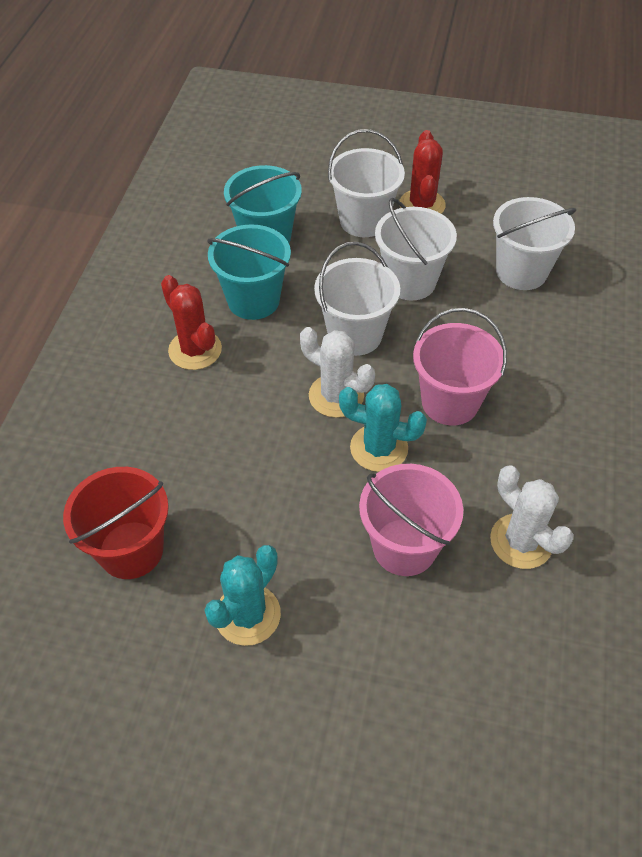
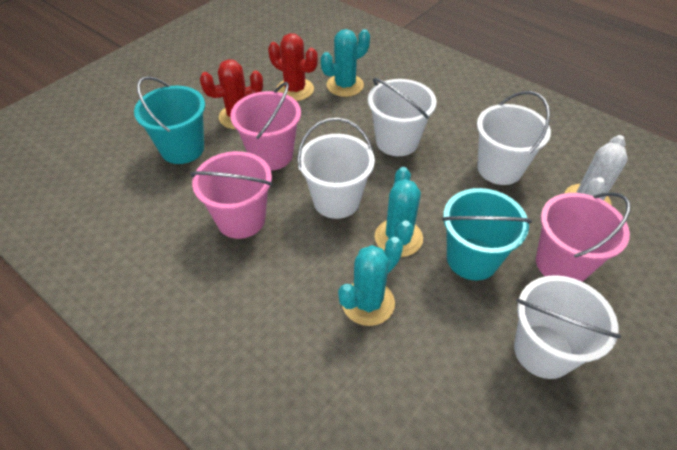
pink bucket: 2 -> 3
red bucket: 1 -> 0
turquoise cactus: 2 -> 3
white cactus: 2 -> 1

